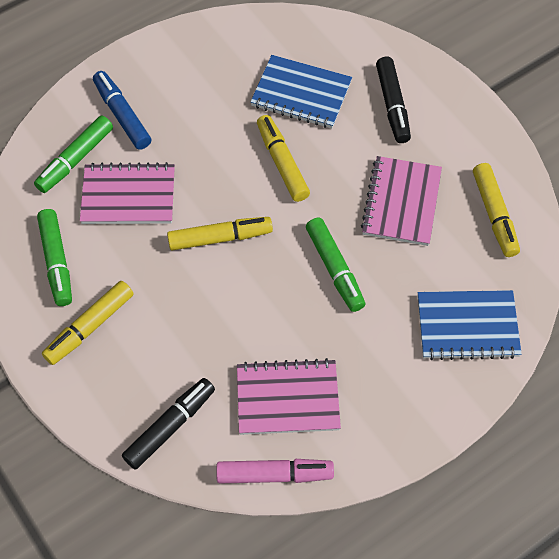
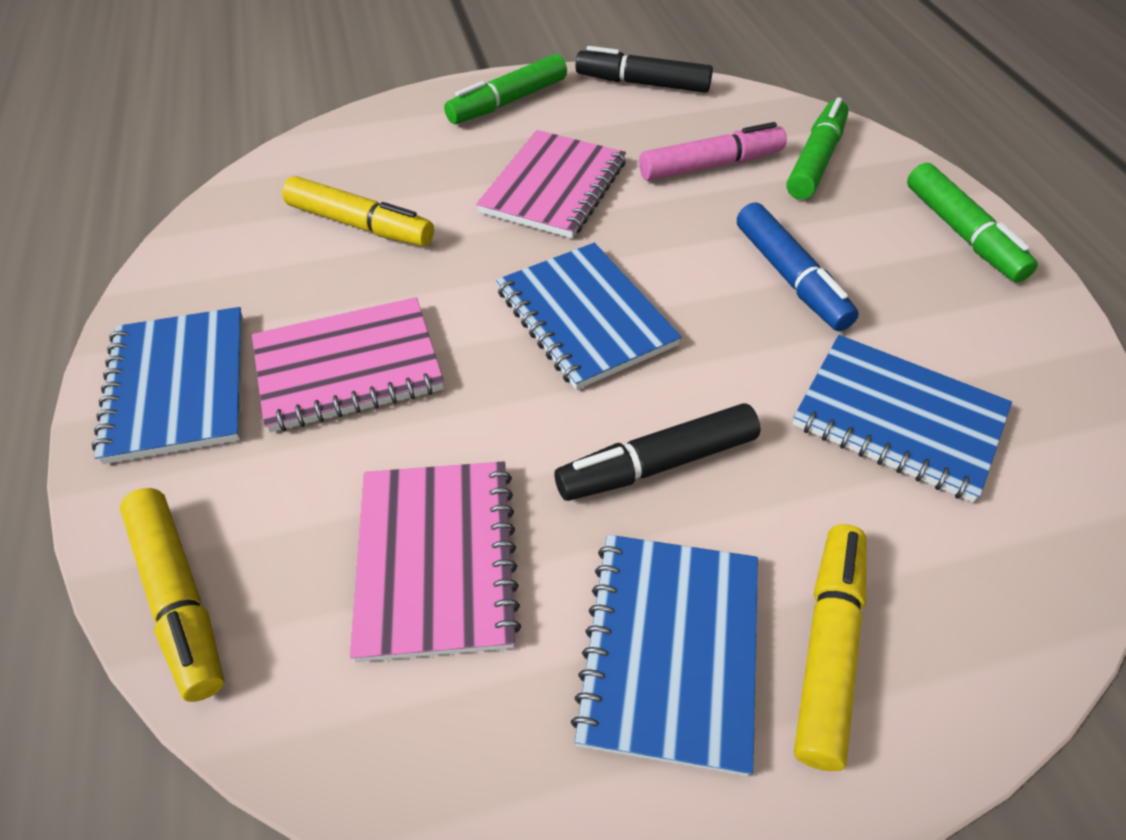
blue notebook: 2 -> 4
yellow marker: 4 -> 3

